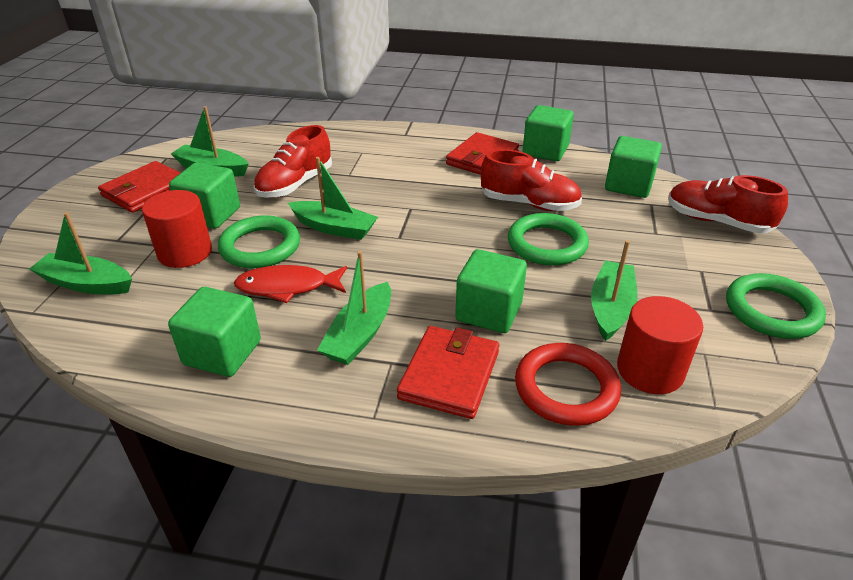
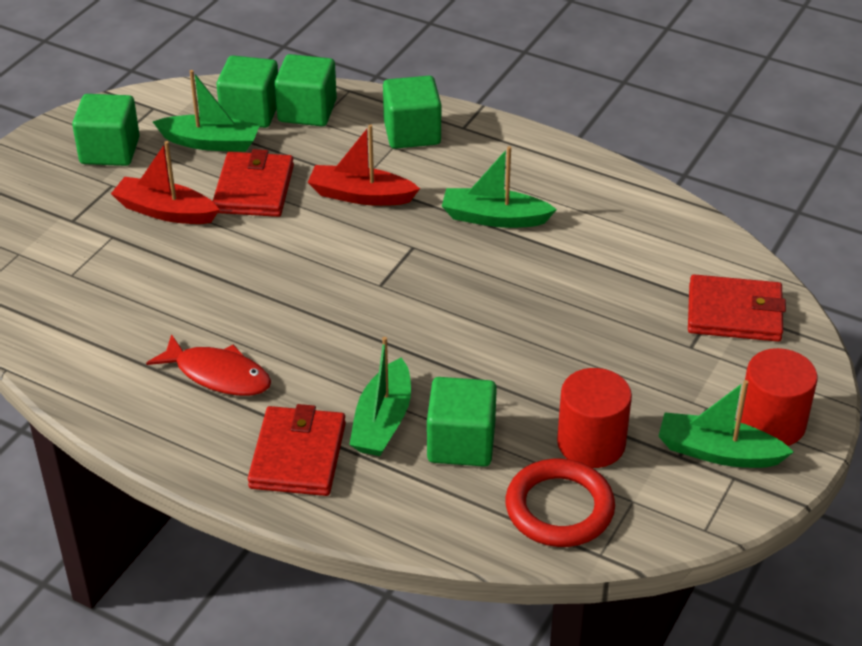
green boat: 5 -> 4
green ring: 3 -> 0
red boat: 0 -> 2
red shoe: 3 -> 0

